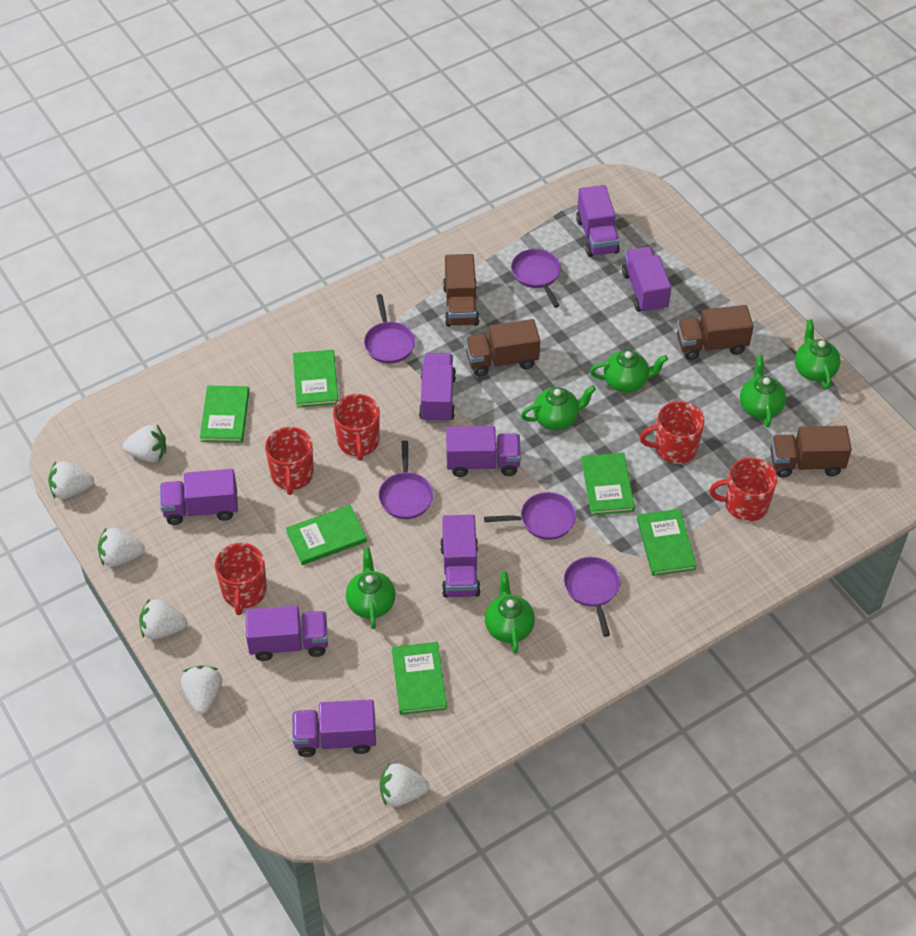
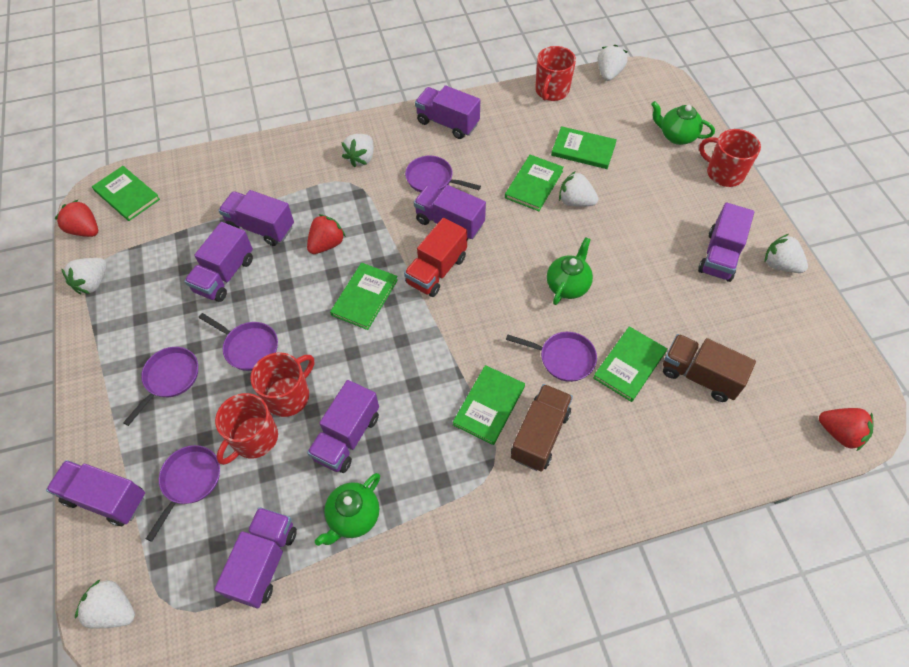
brown truck: 4 -> 2
green teapot: 6 -> 3
red mug: 5 -> 4
red strawberry: 0 -> 3
red truck: 0 -> 1

